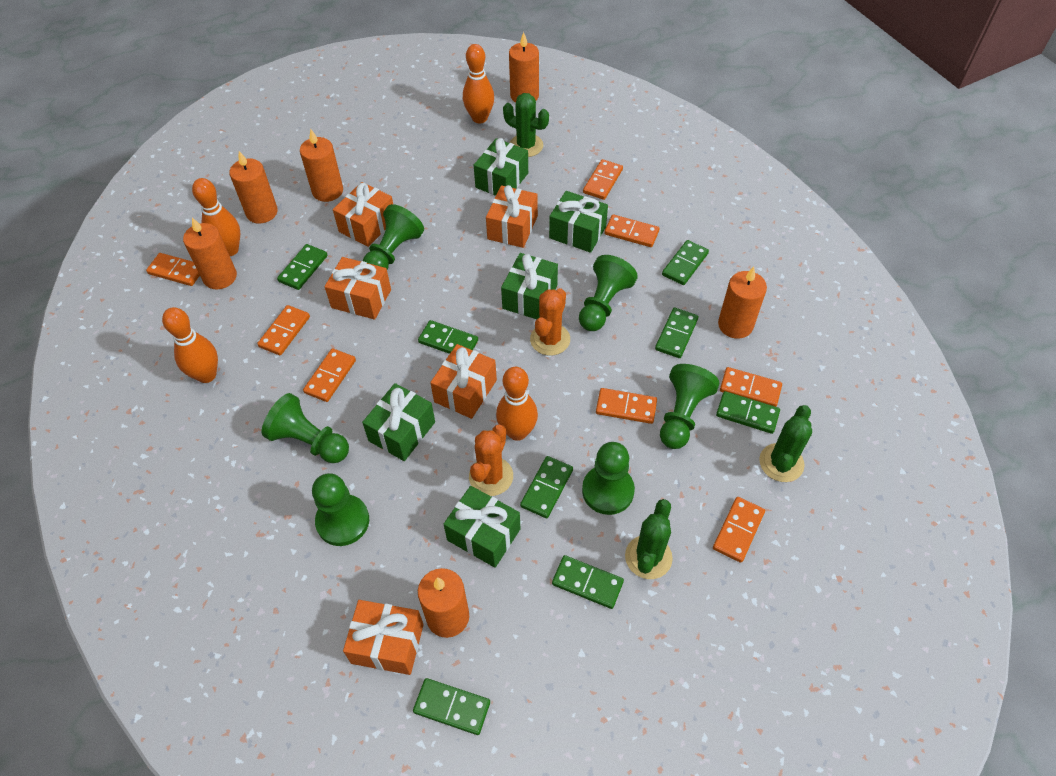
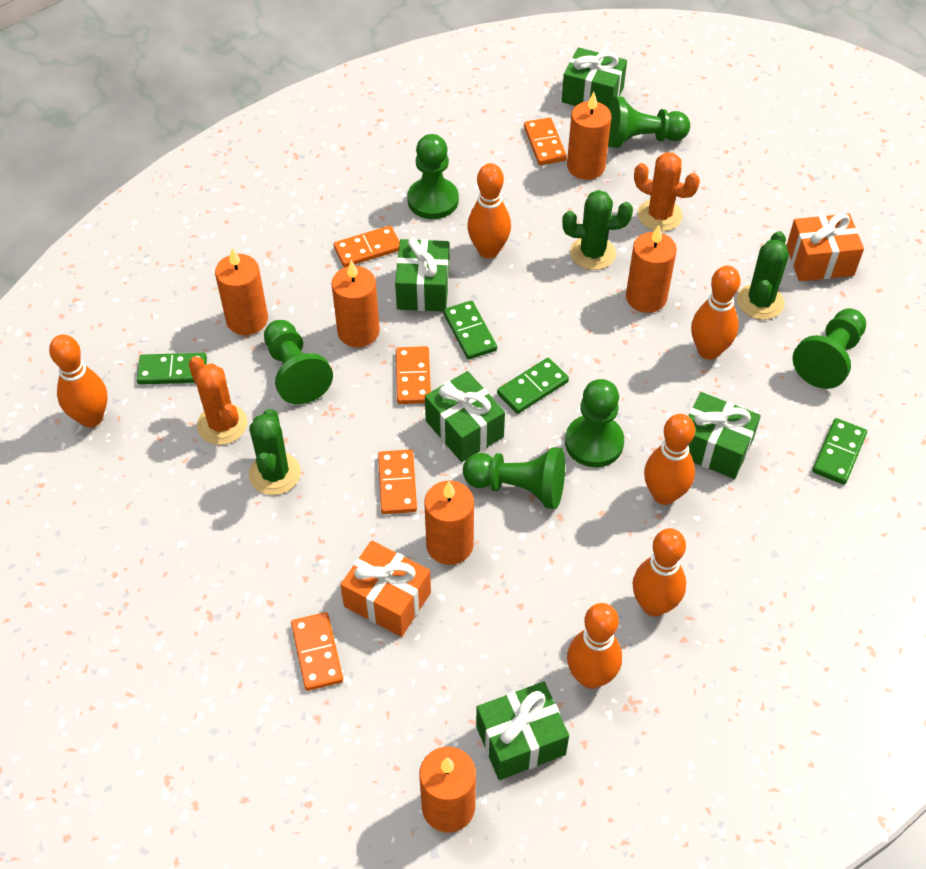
green domino: 8 -> 4
orange bowling pin: 4 -> 6
orange domino: 8 -> 5
orange gift: 5 -> 2

